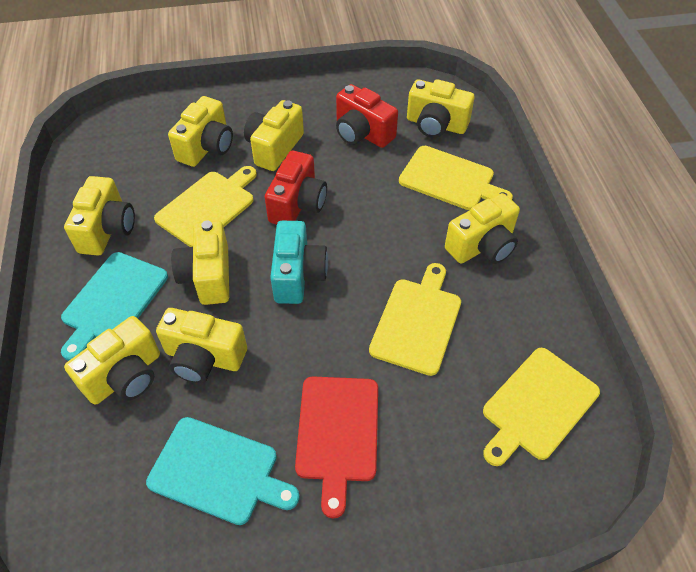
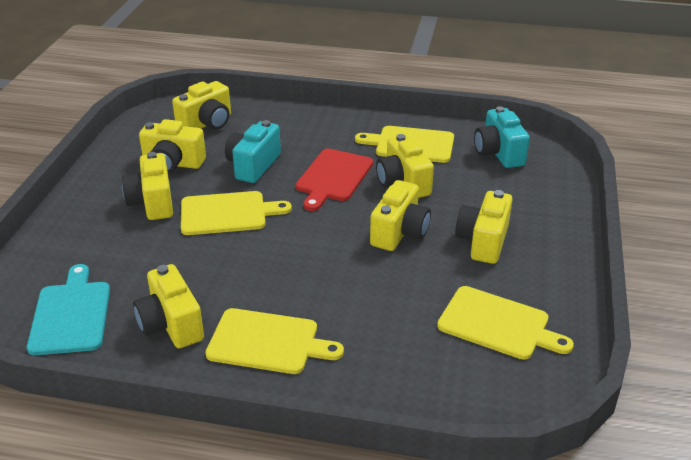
red camera: 2 -> 0
turquoise camera: 1 -> 2
turquoise cutting board: 2 -> 1
yellow camera: 8 -> 7

